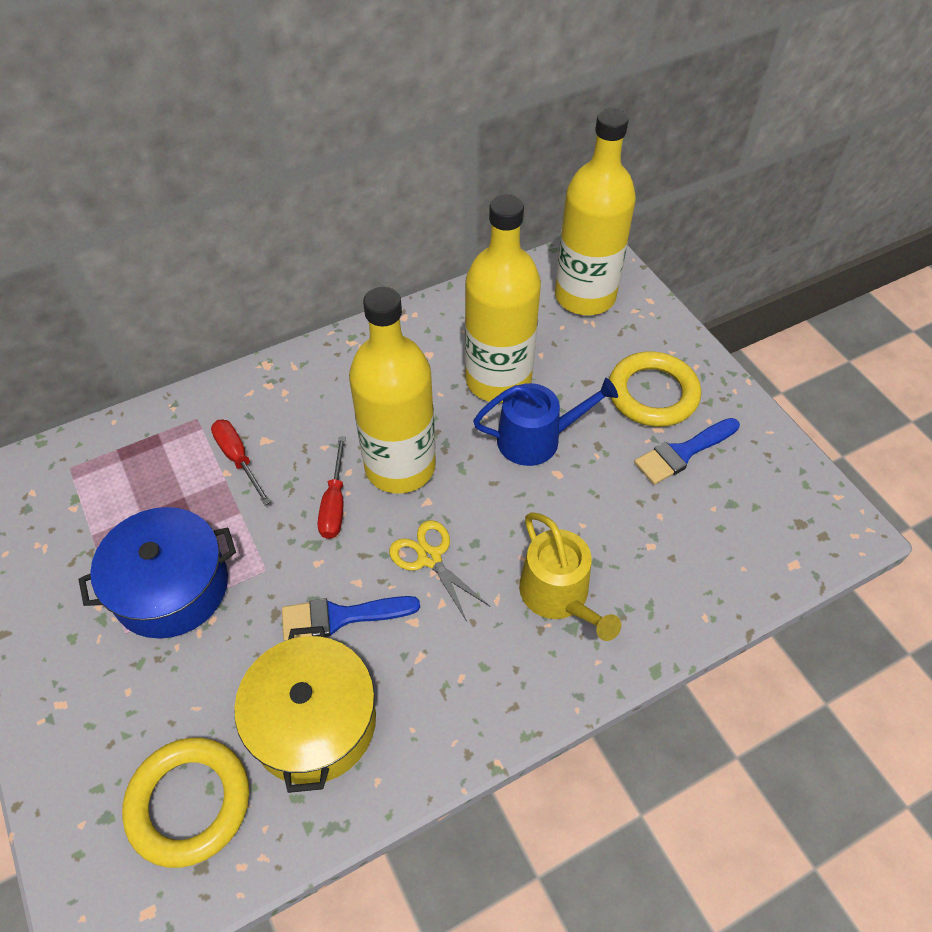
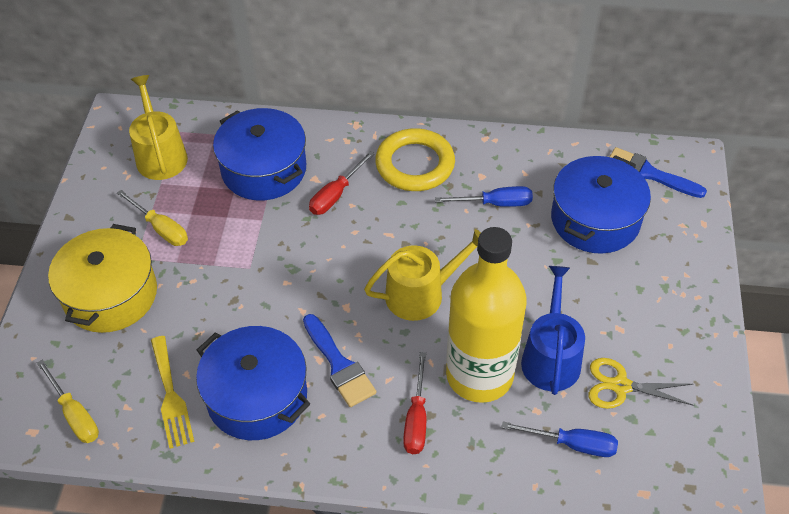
blue pot: 1 -> 3
blue screwdriver: 0 -> 2
yellow bottle: 3 -> 1
yellow fork: 0 -> 1
yellow ring: 2 -> 1
yellow screwdriver: 0 -> 2
yellow watering can: 1 -> 2

